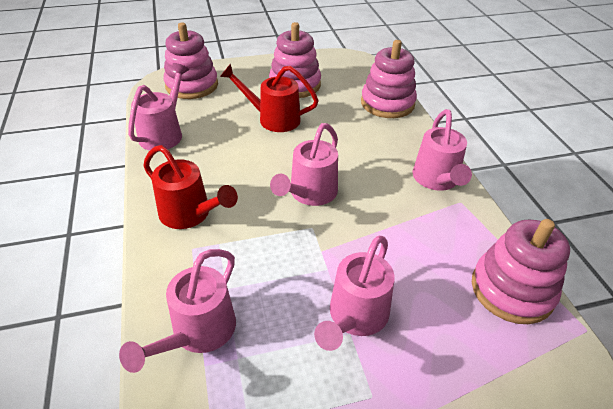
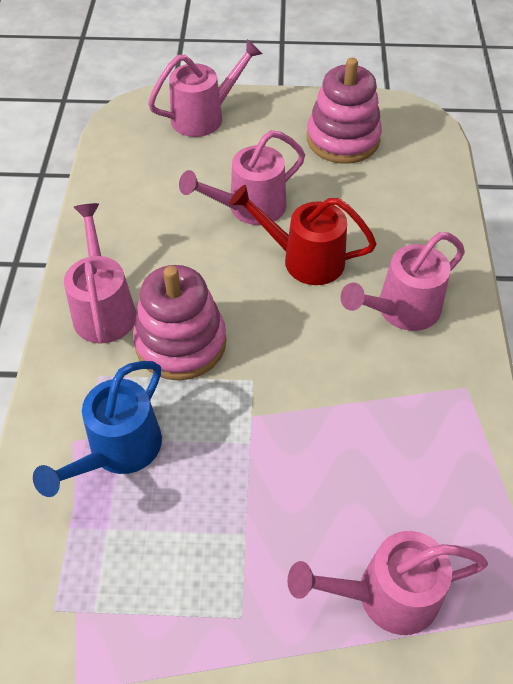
blue watering can: 0 -> 1
pink stacking toy: 4 -> 2
red watering can: 2 -> 1

